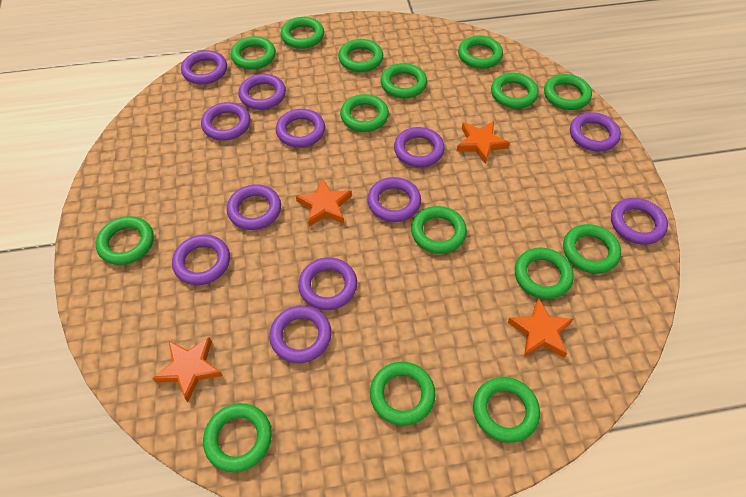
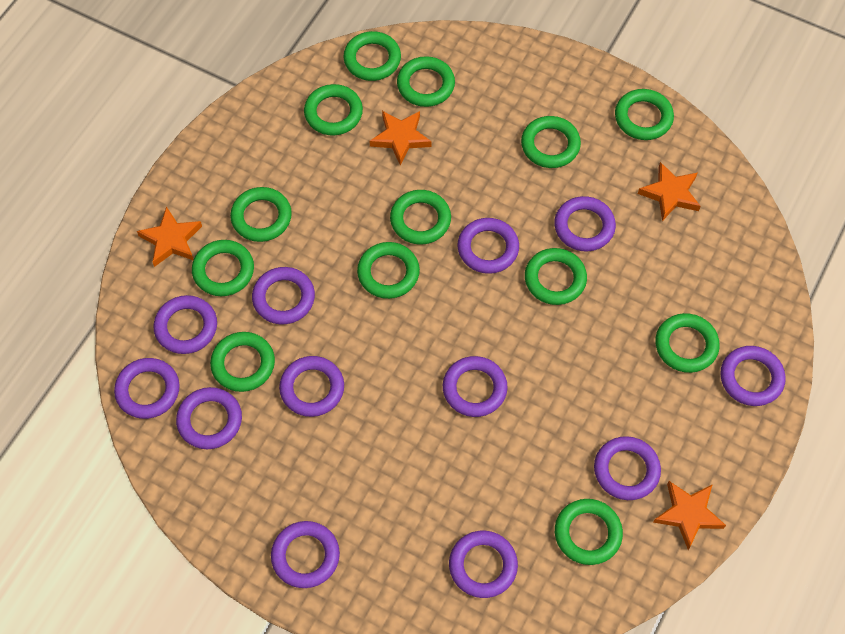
green ring: 15 -> 13

